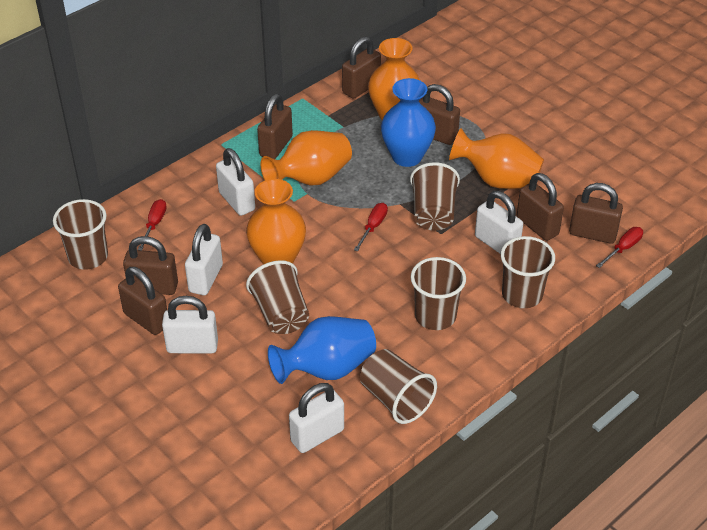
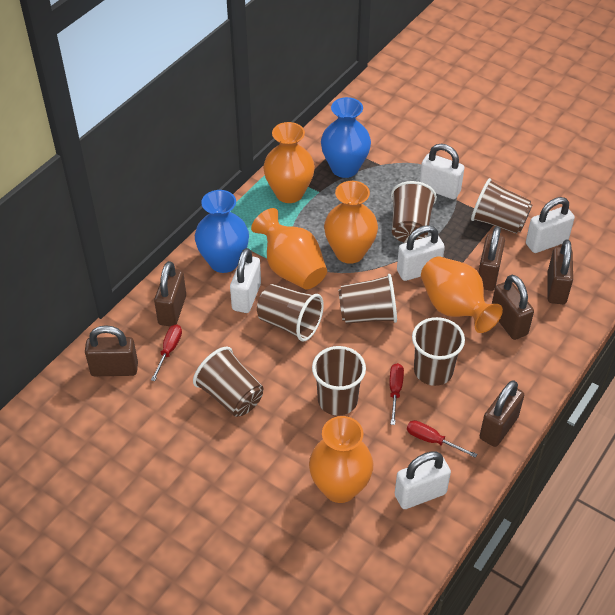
brown cup: 6 -> 7
brown padlock: 7 -> 6
orange vase: 4 -> 5

